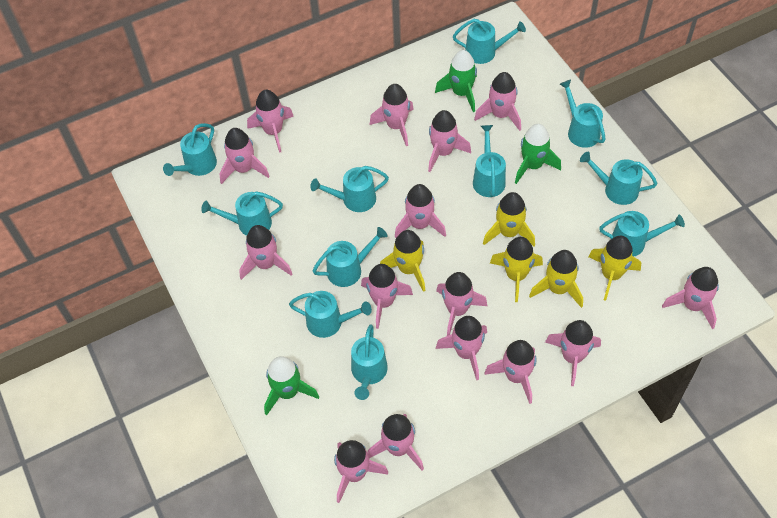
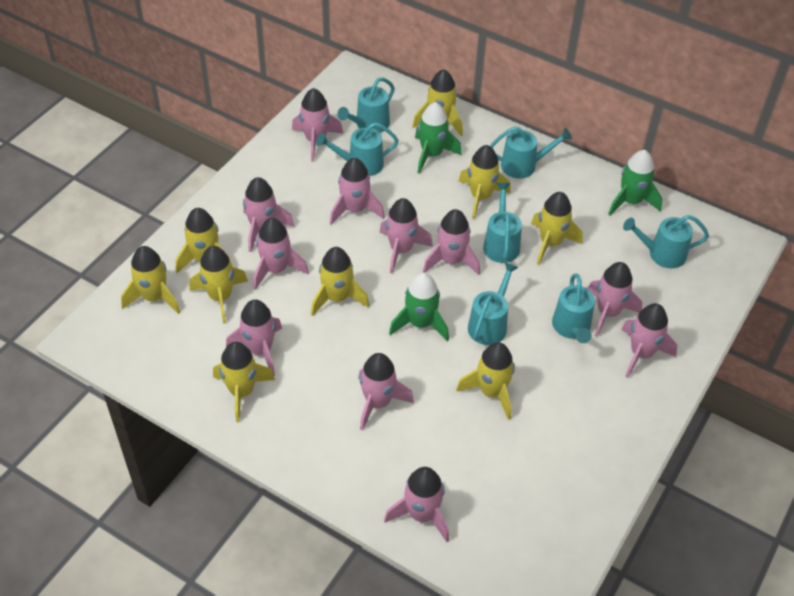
pink rocket: 15 -> 11
turquoise watering can: 11 -> 7
yellow rocket: 5 -> 9

